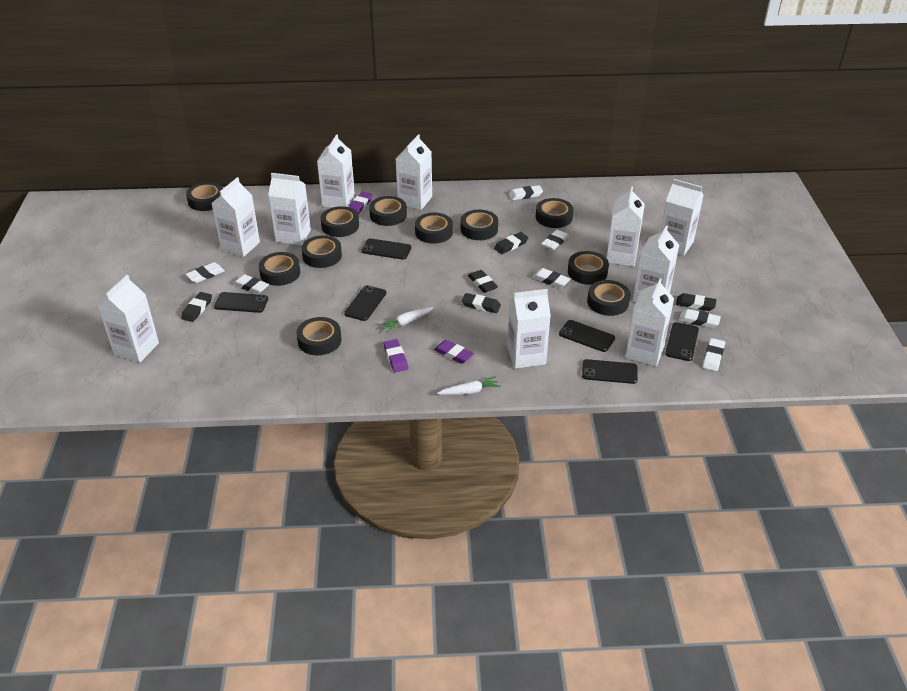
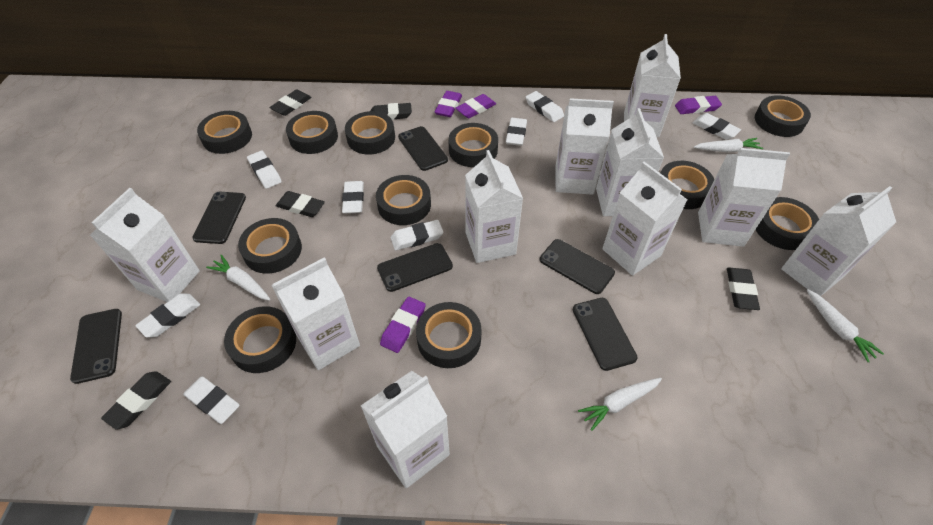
purple eraser: 3 -> 4
white carrot: 2 -> 4
white eraser: 7 -> 8

